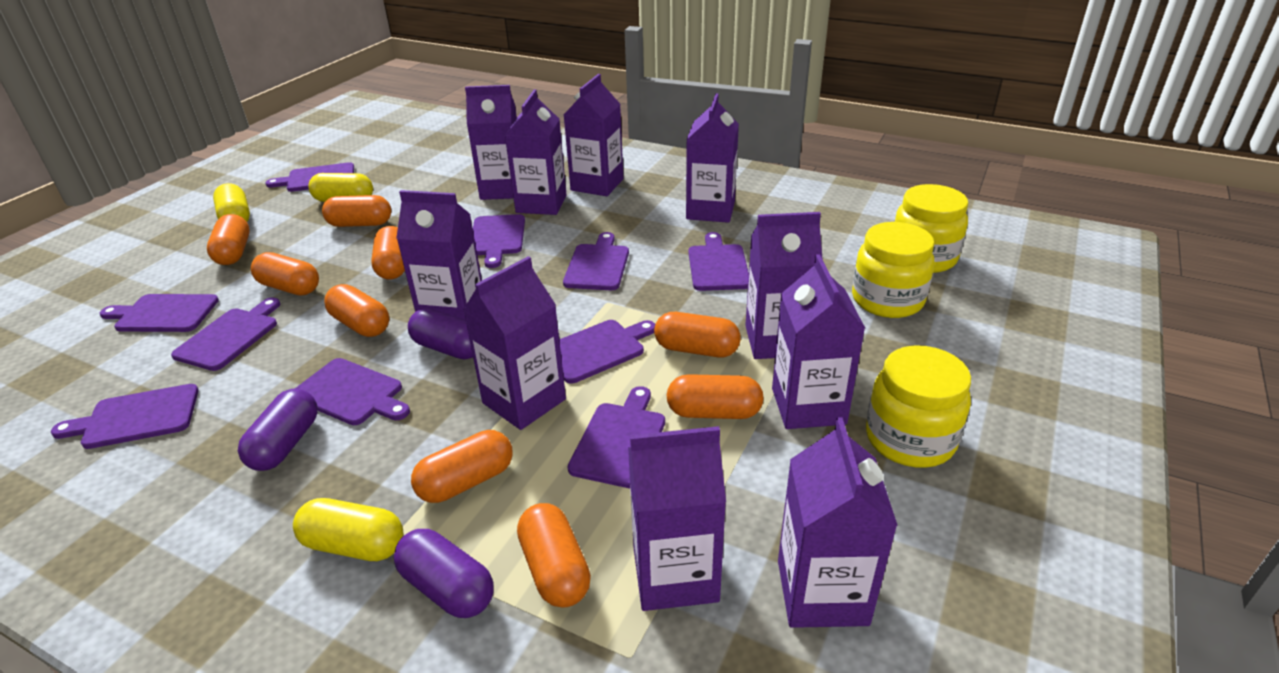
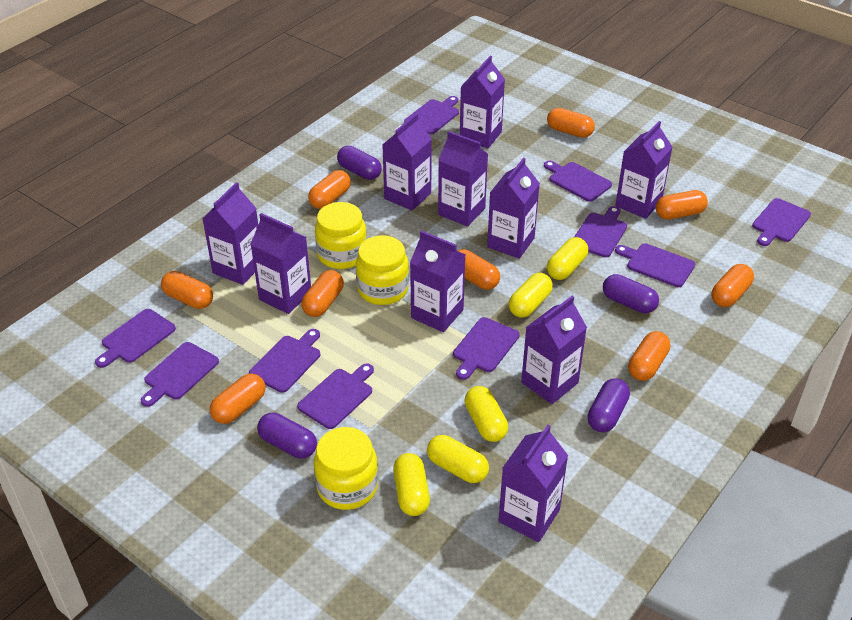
purple capsule: 3 -> 4
yellow capsule: 3 -> 5

